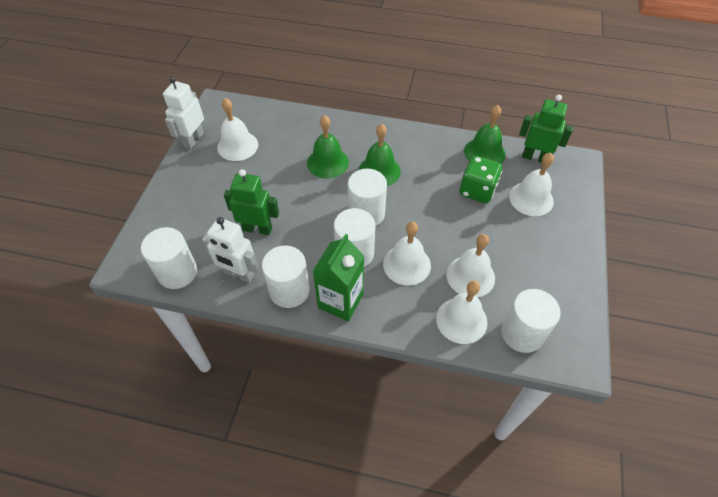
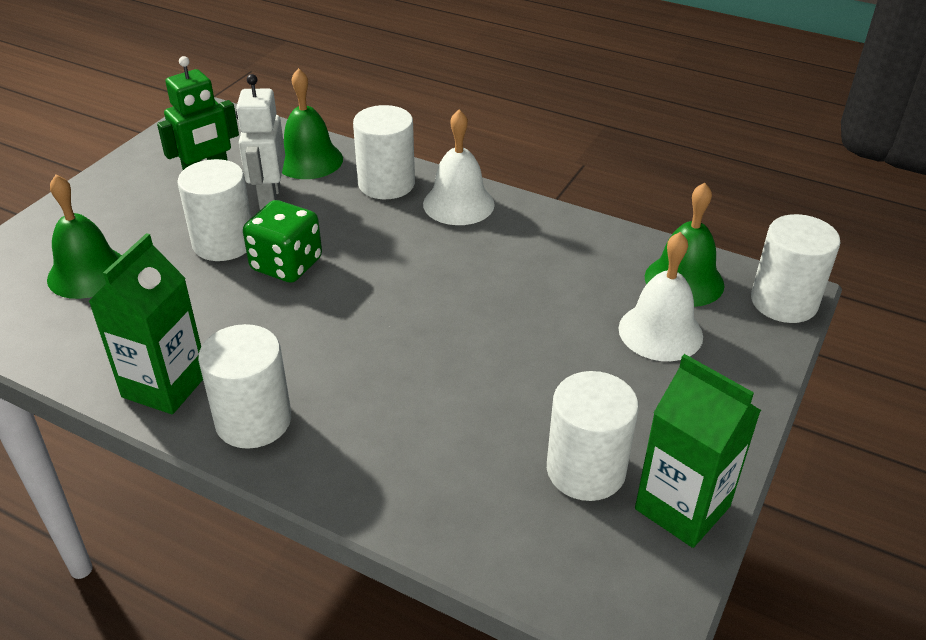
green carton: 1 -> 2
green robot: 2 -> 1
white bell: 5 -> 2
white robot: 2 -> 1

